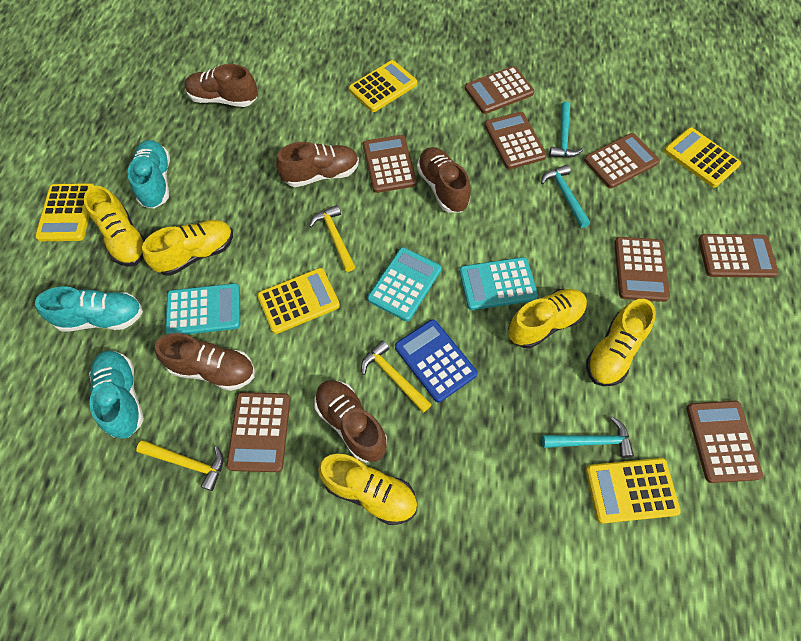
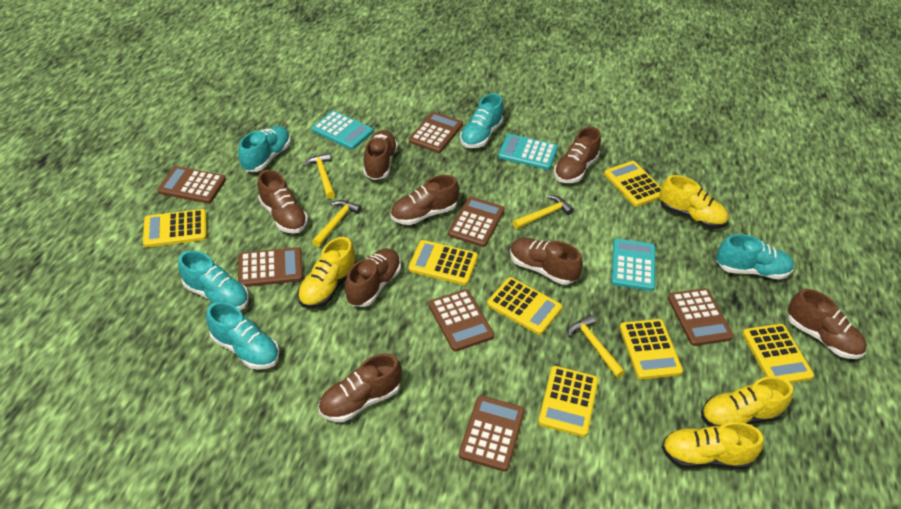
blue calculator: 1 -> 0
brown calculator: 8 -> 7
brown shoe: 5 -> 8
turquoise hammer: 3 -> 0
turquoise shoe: 3 -> 5
yellow calculator: 5 -> 7
yellow hammer: 3 -> 4
yellow shoe: 5 -> 4

